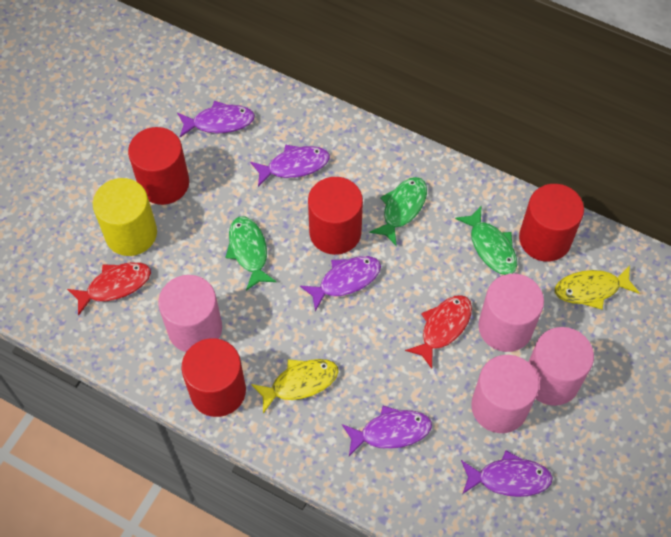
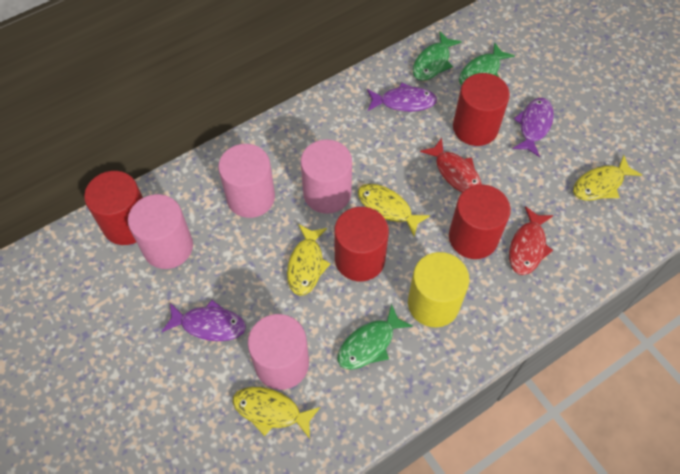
purple fish: 5 -> 3
yellow fish: 2 -> 4

